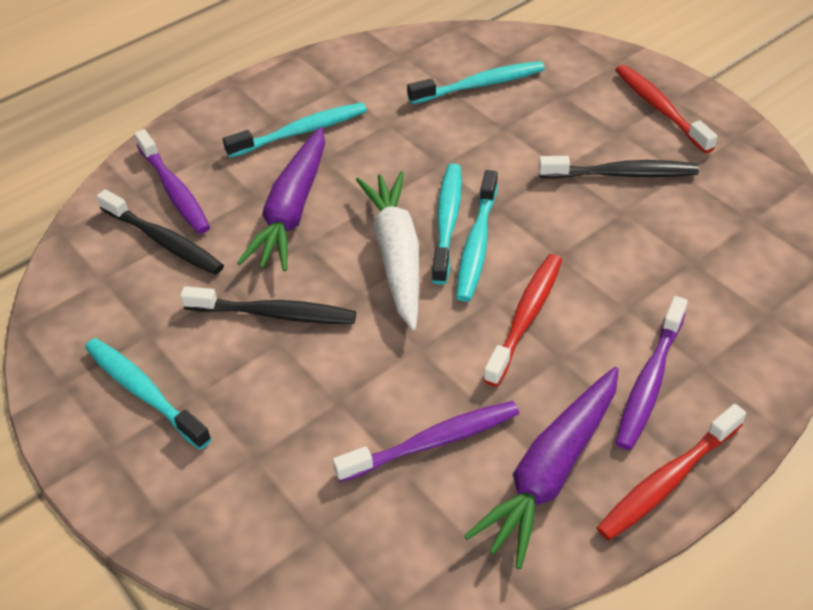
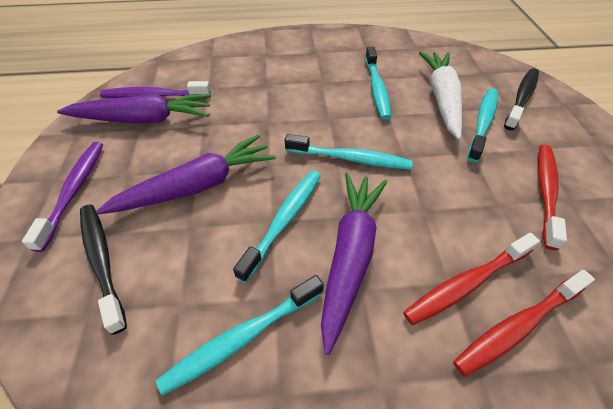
black toothbrush: 3 -> 2
purple carrot: 2 -> 3
purple toothbrush: 3 -> 2

